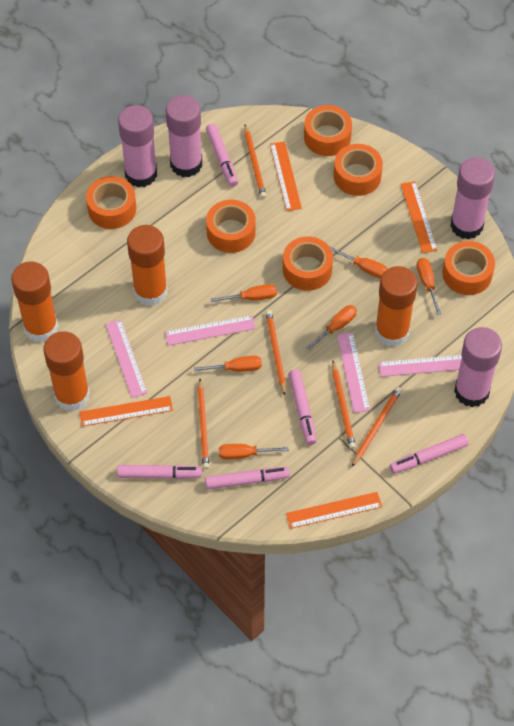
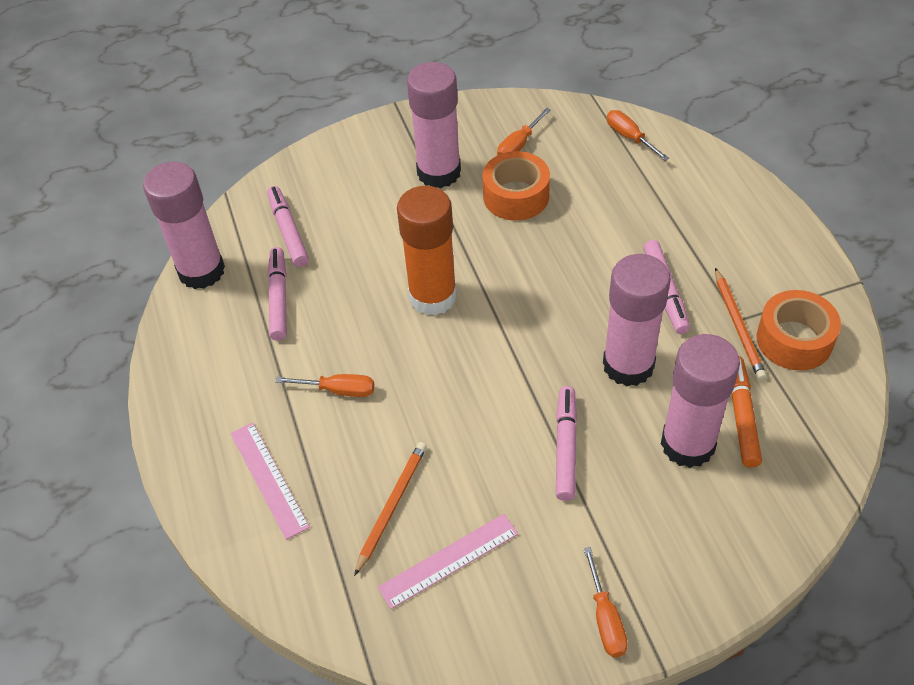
orange glue stick: 4 -> 1
orange marker: 0 -> 1
orange pencil: 5 -> 2
orange ruler: 4 -> 0
orange screwdriver: 6 -> 4
orange tape: 6 -> 2
pink marker: 5 -> 4
pink ruler: 4 -> 2

